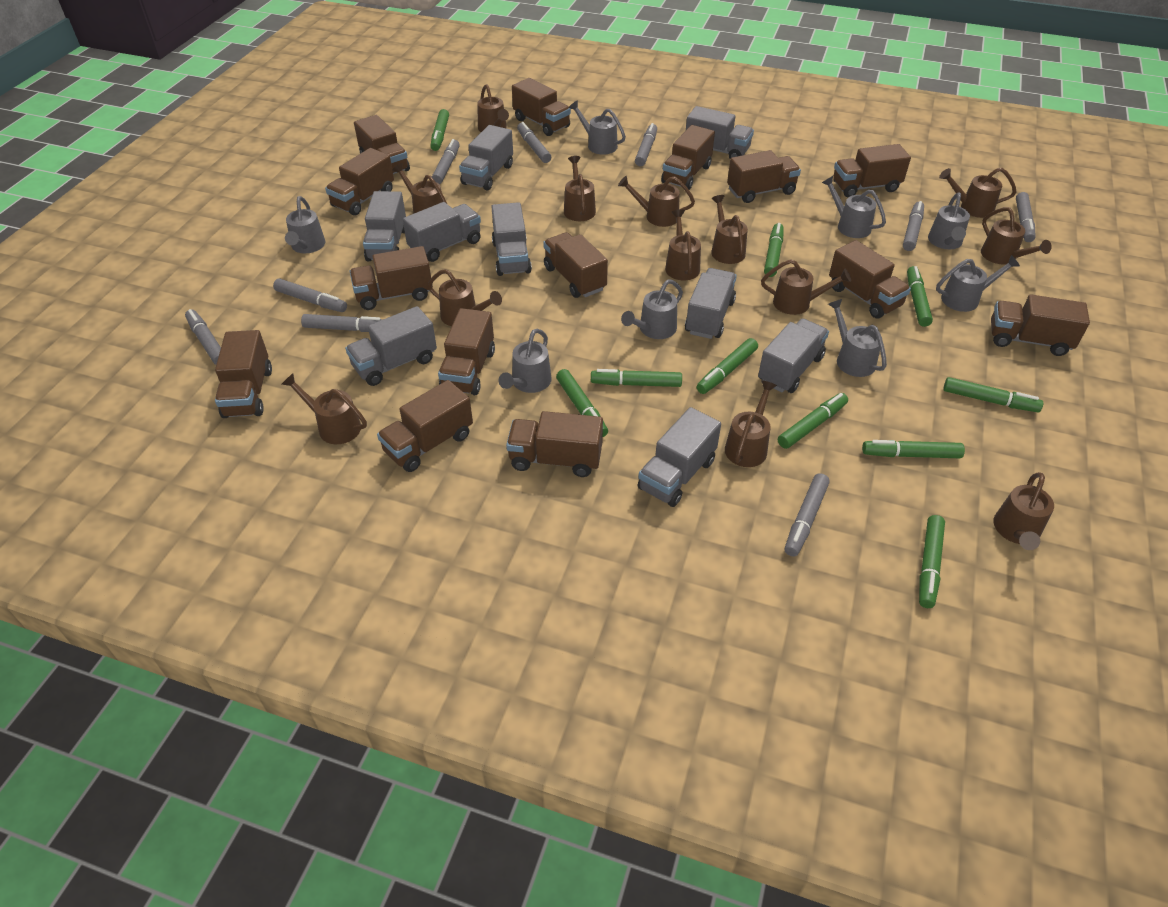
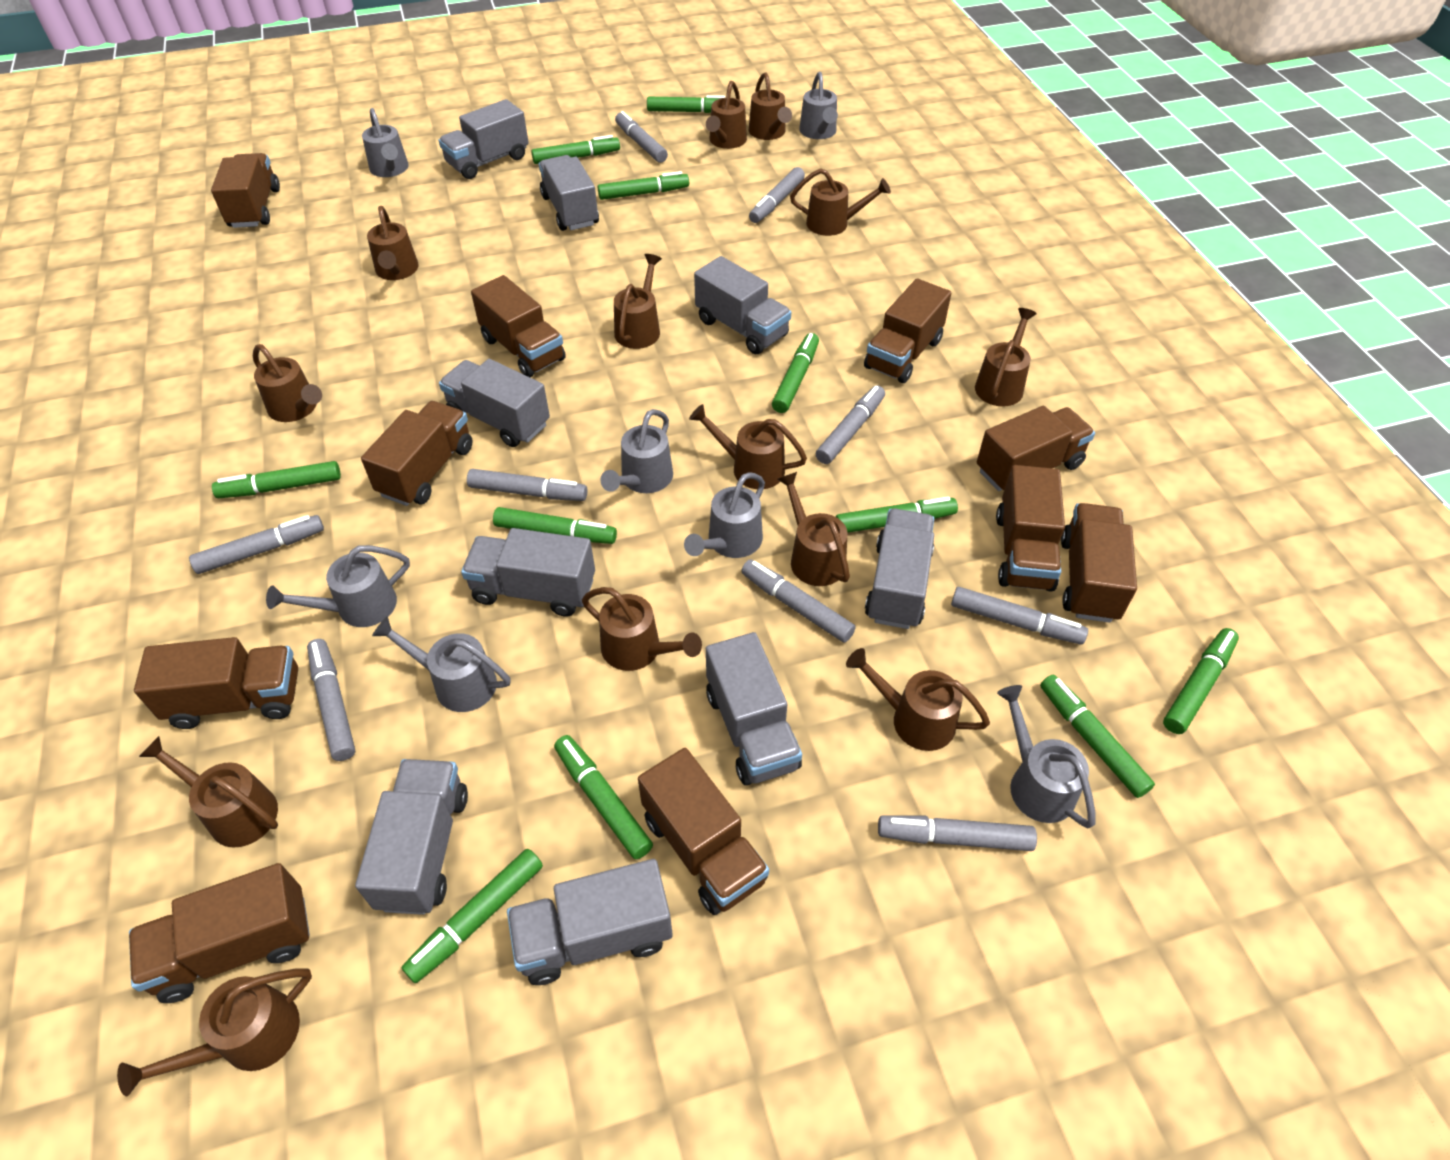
brown truck: 14 -> 10
green marker: 10 -> 11
grey watering can: 8 -> 7

